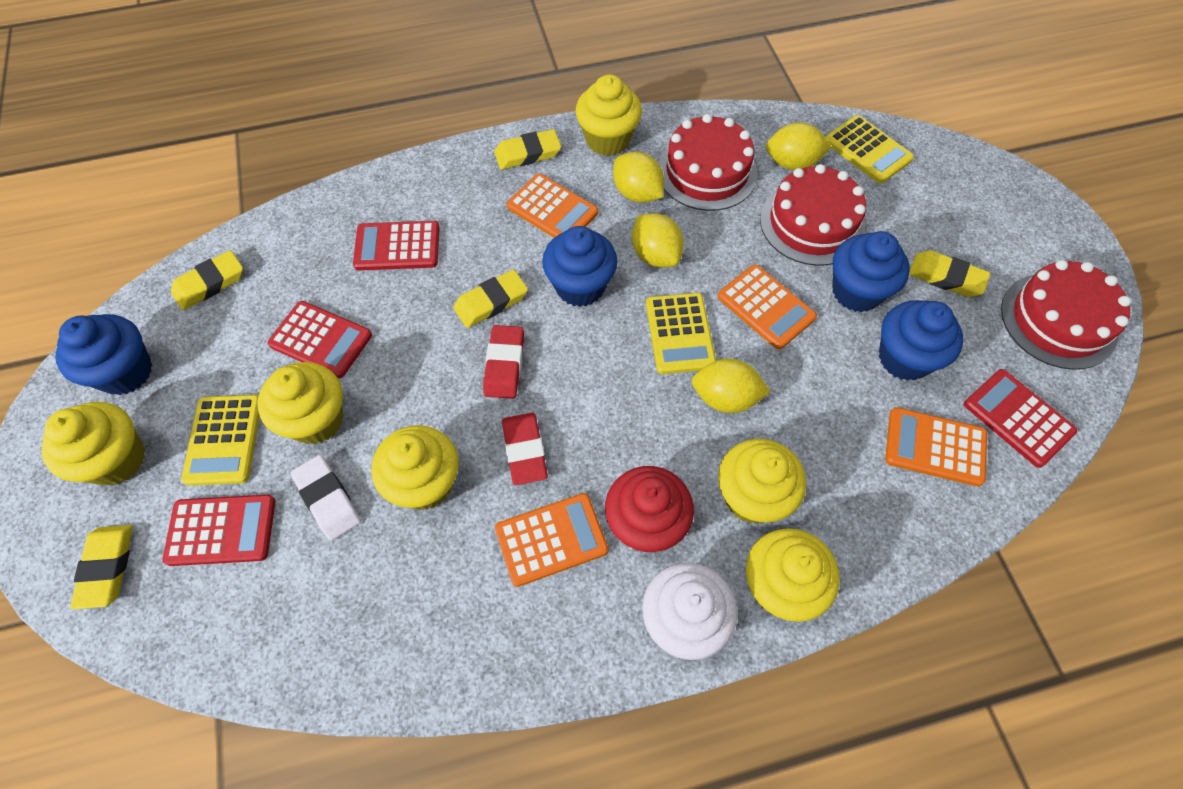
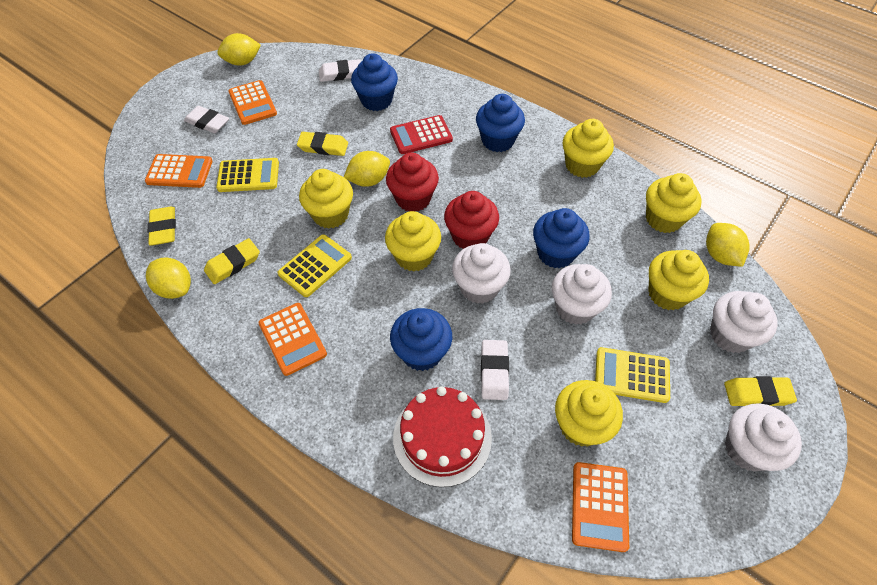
red cake: 3 -> 1
red calculator: 4 -> 1
red cupcake: 1 -> 2
red eraser: 2 -> 0
white cupcake: 1 -> 4
white eraser: 1 -> 3
yellow eraser: 5 -> 4

